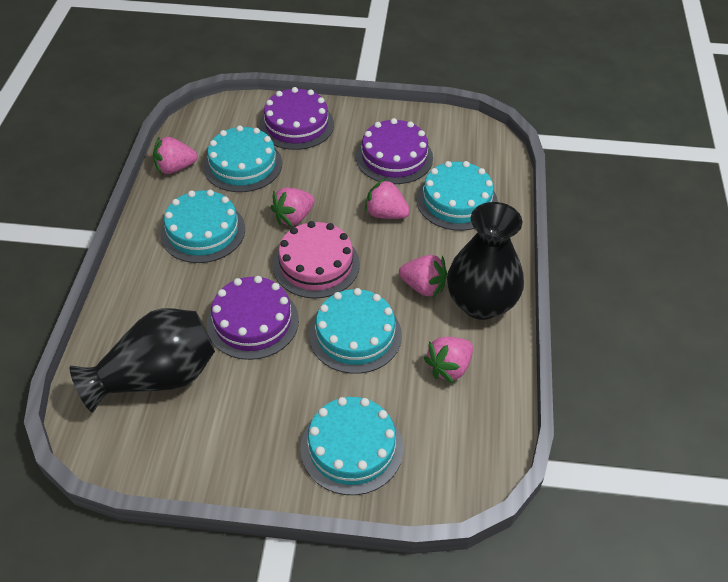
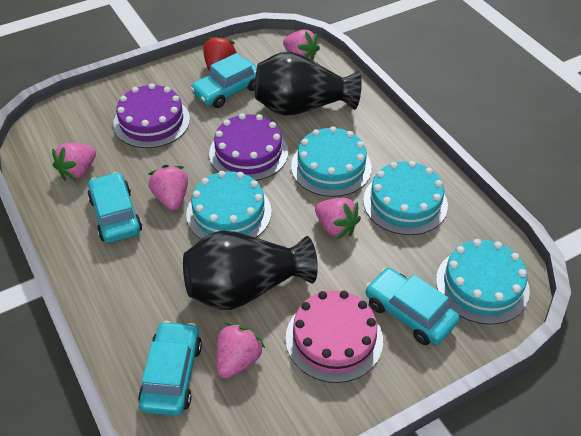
purple cake: 3 -> 2
red strawberry: 0 -> 1
turquoise cake: 5 -> 4
turquoise car: 0 -> 4

